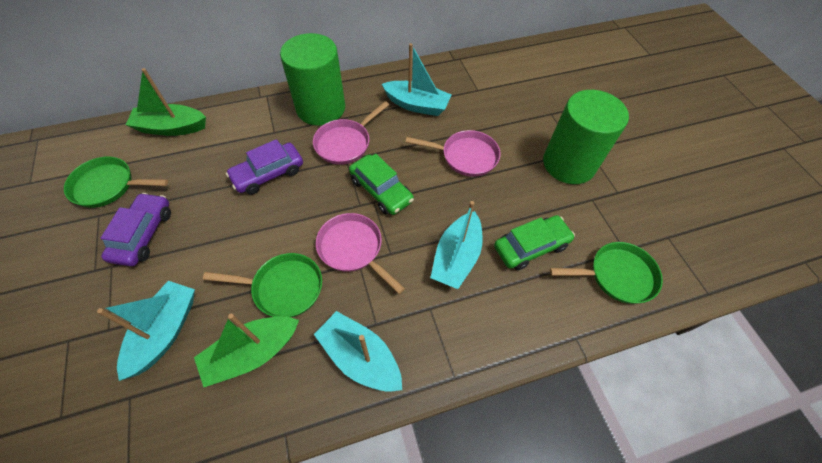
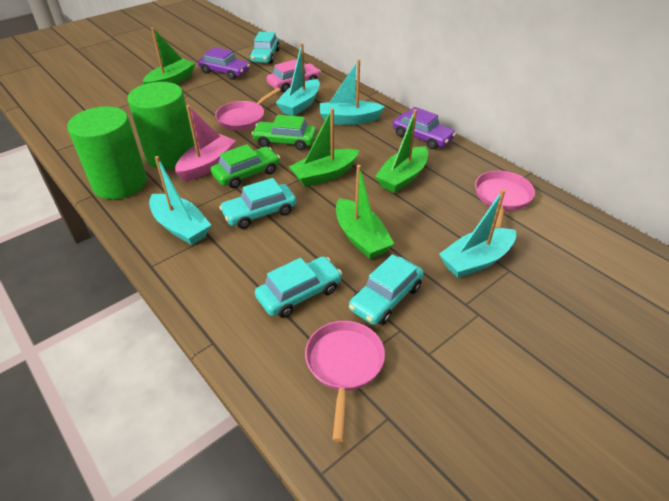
green boat: 2 -> 4
green pan: 3 -> 0
pink boat: 0 -> 1
pink car: 0 -> 1
turquoise car: 0 -> 4

